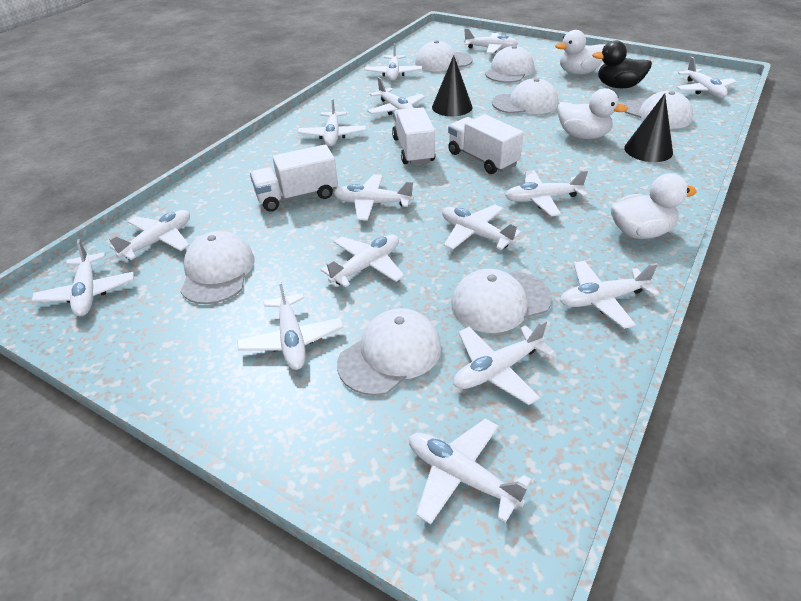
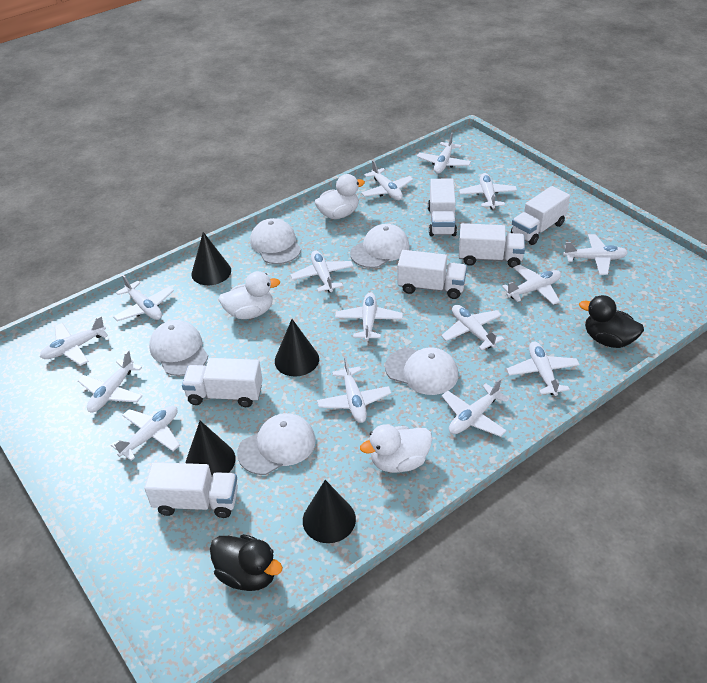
black cone: 2 -> 4
black duck: 1 -> 2
white cap: 7 -> 5
white truck: 3 -> 6

